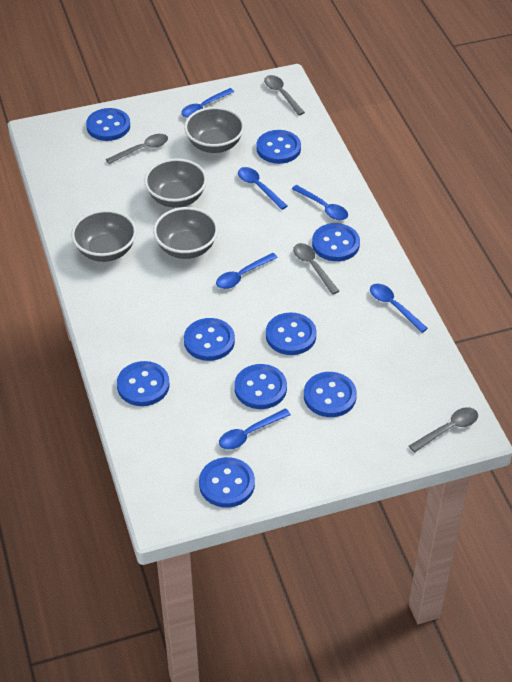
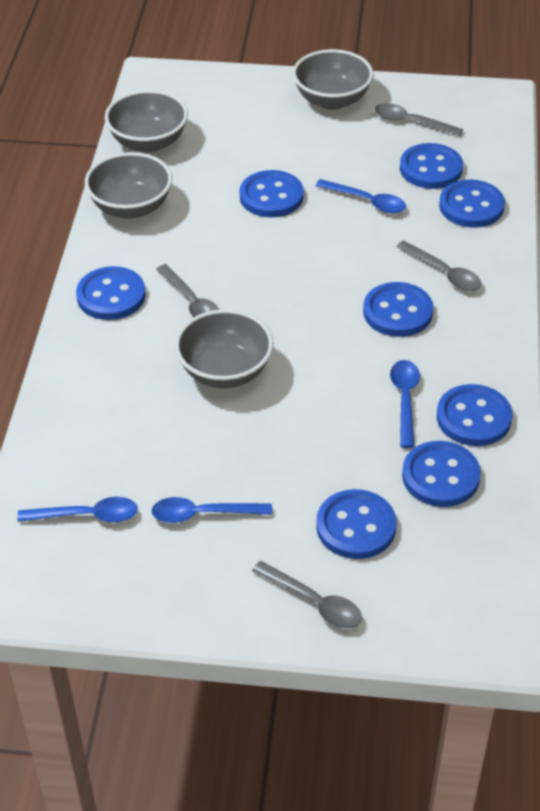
blue button: 9 -> 8
blue spoon: 6 -> 4

